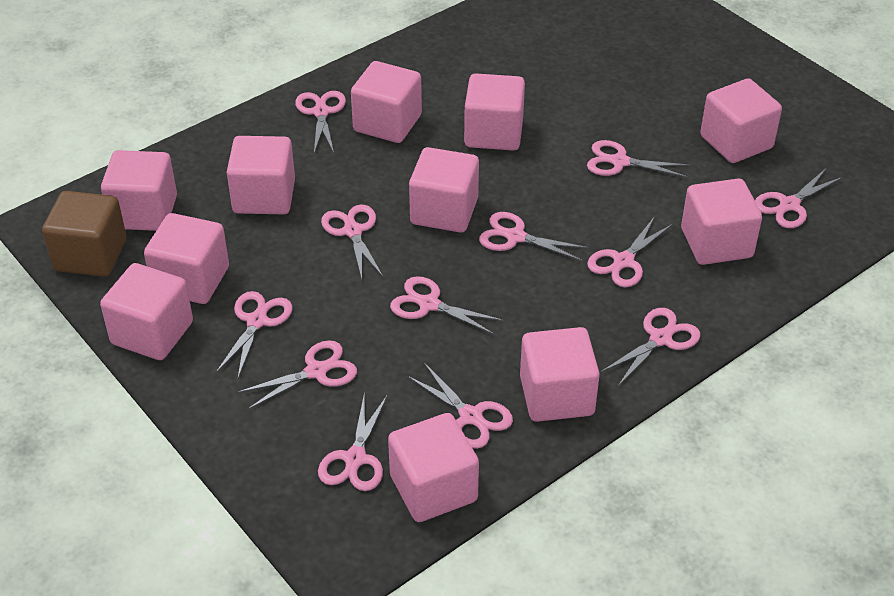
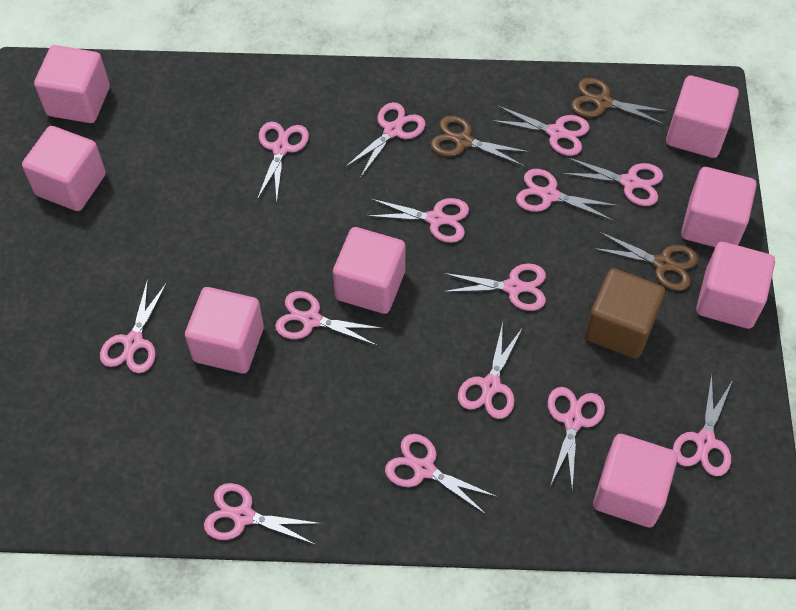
brown scissors: 0 -> 3
pink cube: 11 -> 8
pink scissors: 12 -> 14

